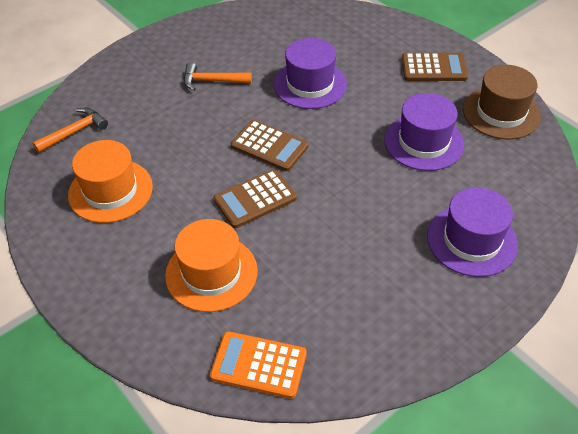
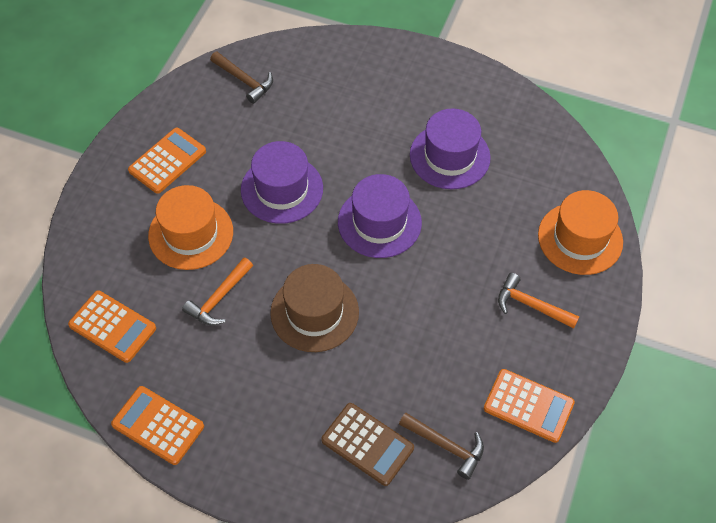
brown calculator: 3 -> 1
brown hammer: 0 -> 2
orange calculator: 1 -> 4

